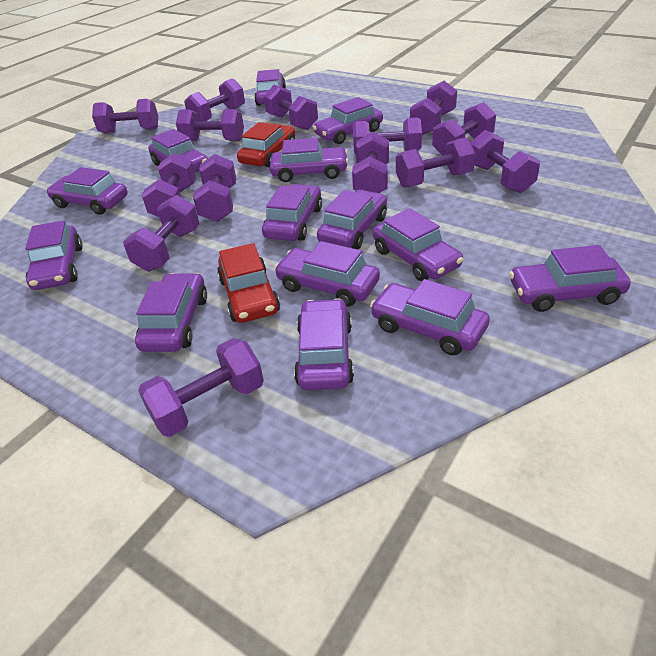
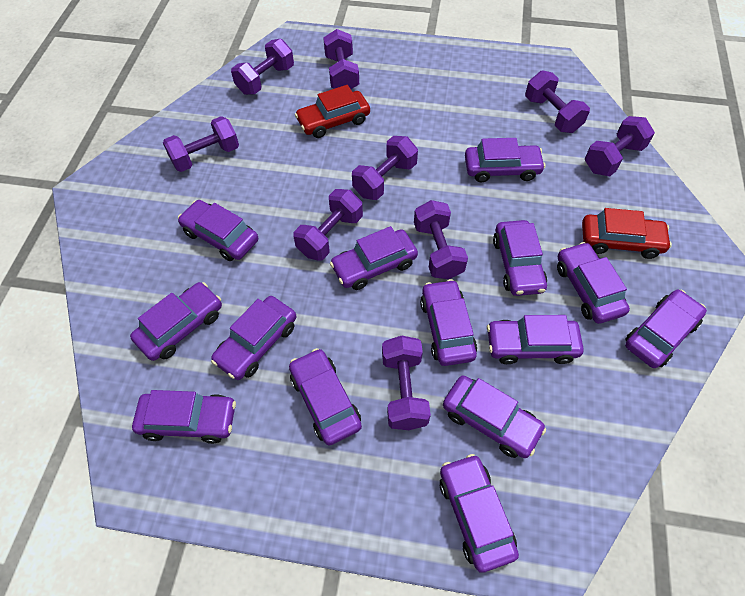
purple dumbbell: 14 -> 9

